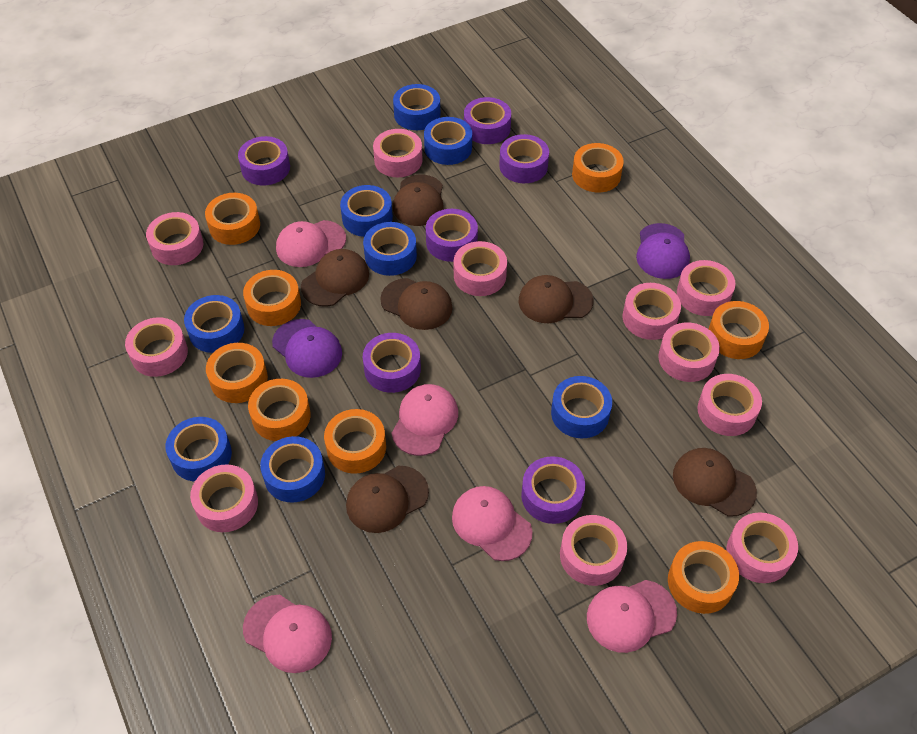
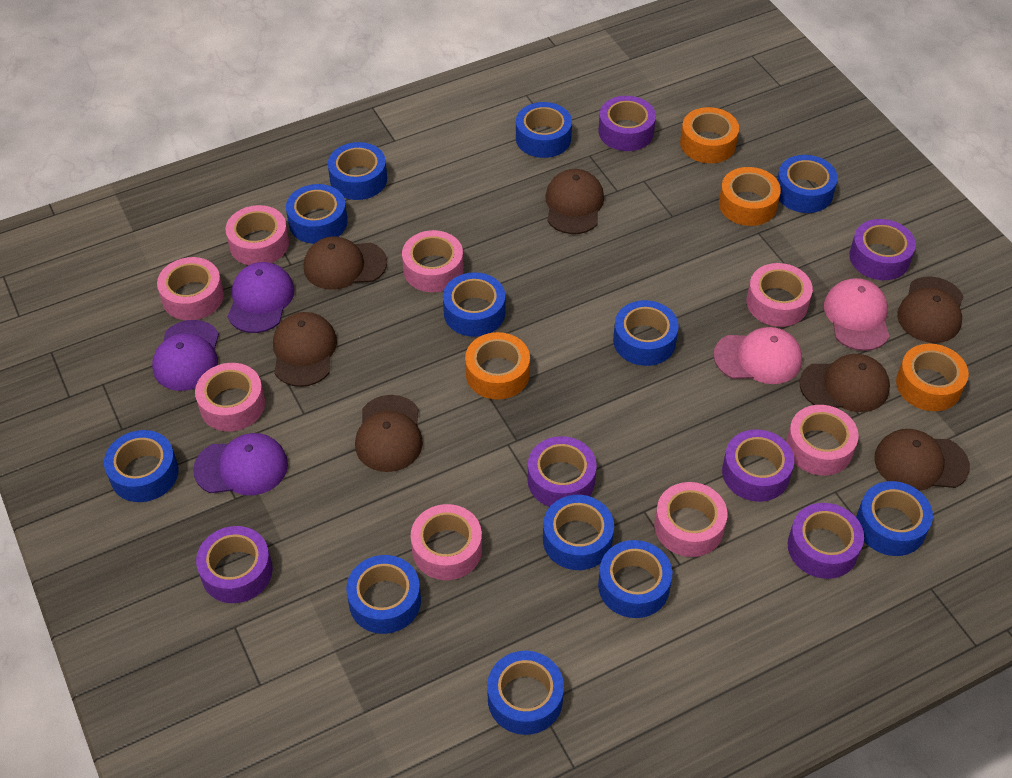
blue tape: 8 -> 12
brown cap: 6 -> 7
orange tape: 8 -> 4
pink cap: 5 -> 2
pink tape: 11 -> 8
purple cap: 2 -> 3

